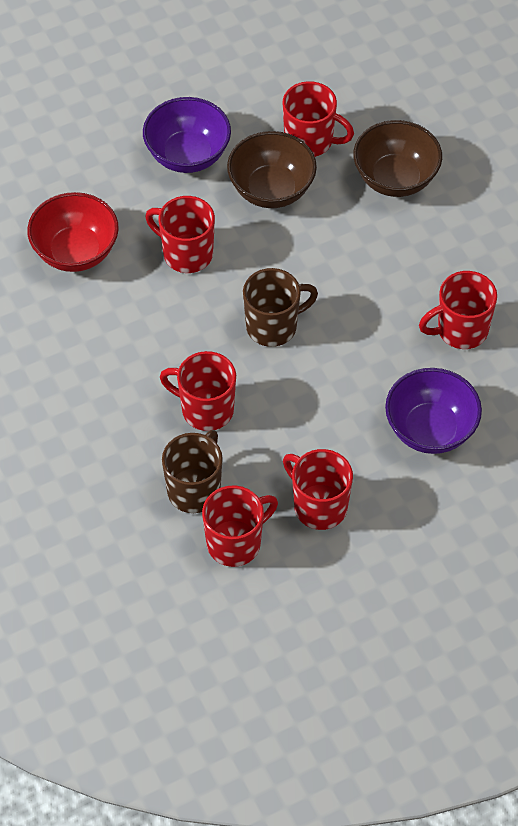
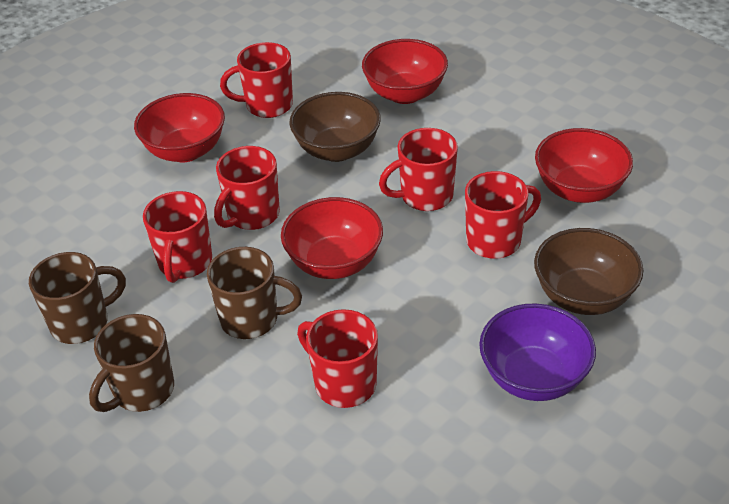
brown mug: 2 -> 3
purple bowl: 2 -> 1
red bowl: 1 -> 4

